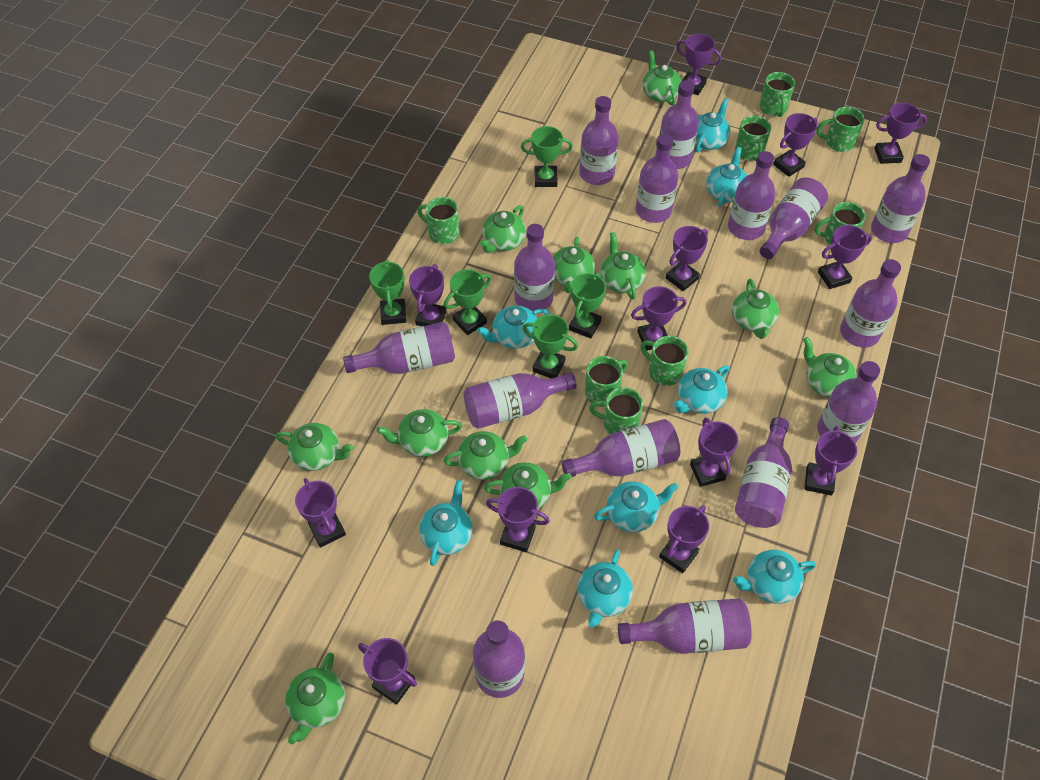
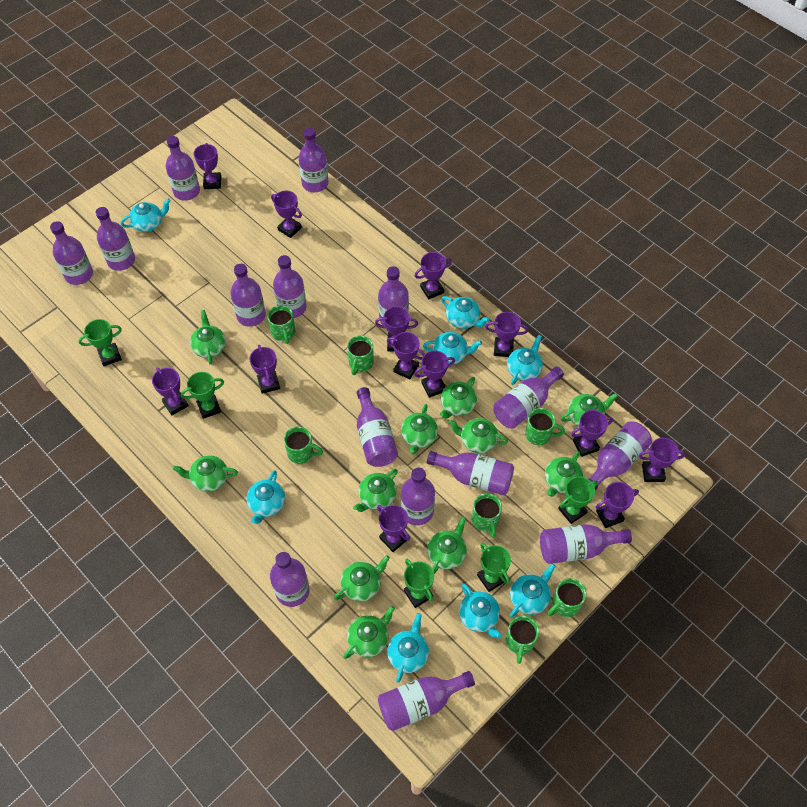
green mug: 8 -> 7

